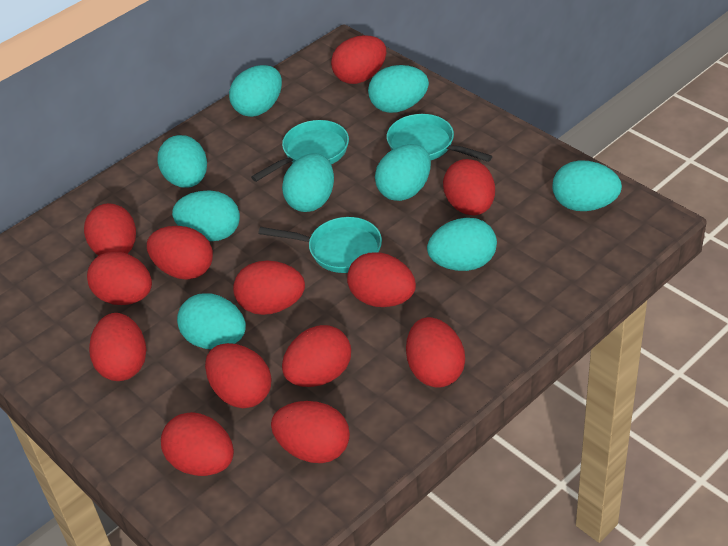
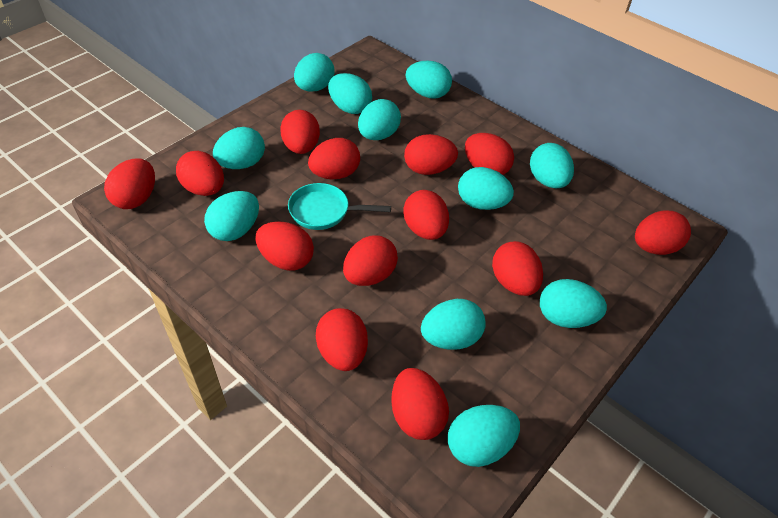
turquoise egg: 9 -> 11
turquoise pan: 3 -> 1

